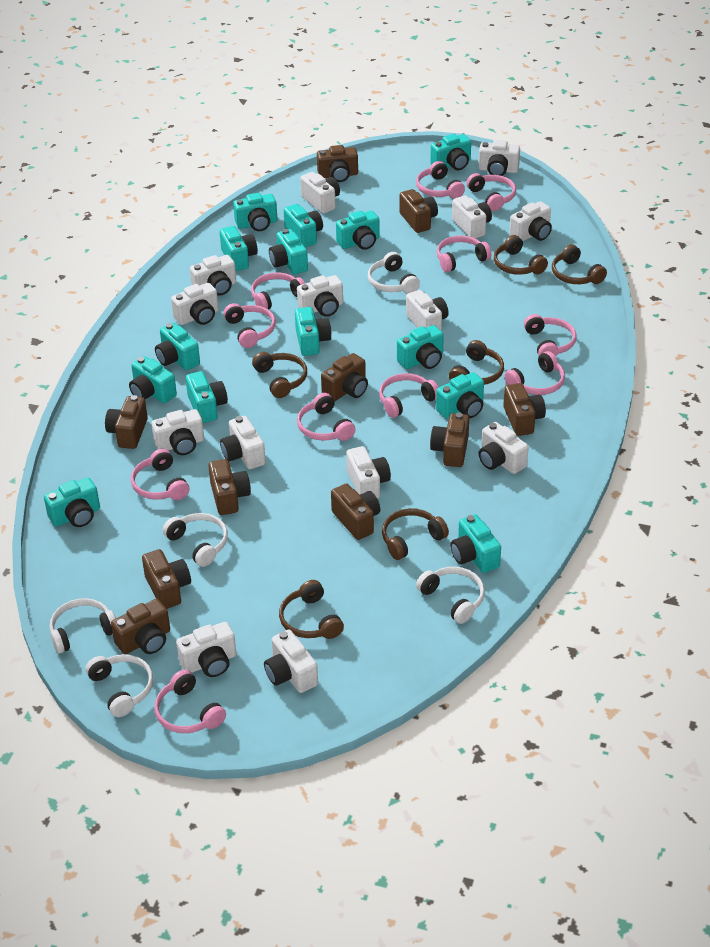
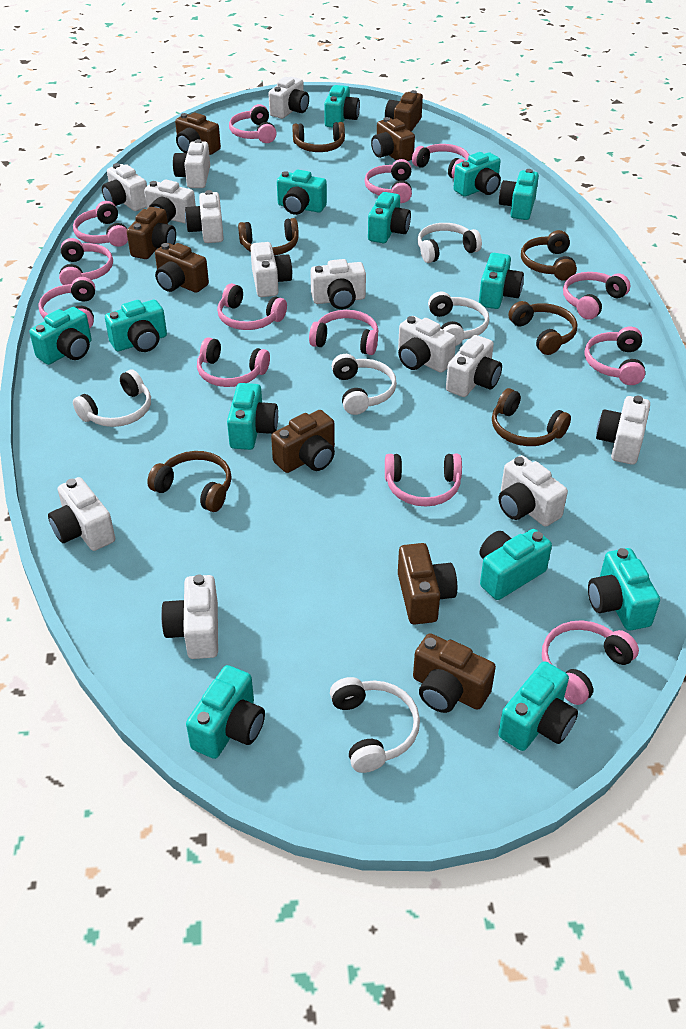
brown camera: 10 -> 8
pink headphones: 11 -> 13
turquoise camera: 14 -> 13
white camera: 14 -> 13

